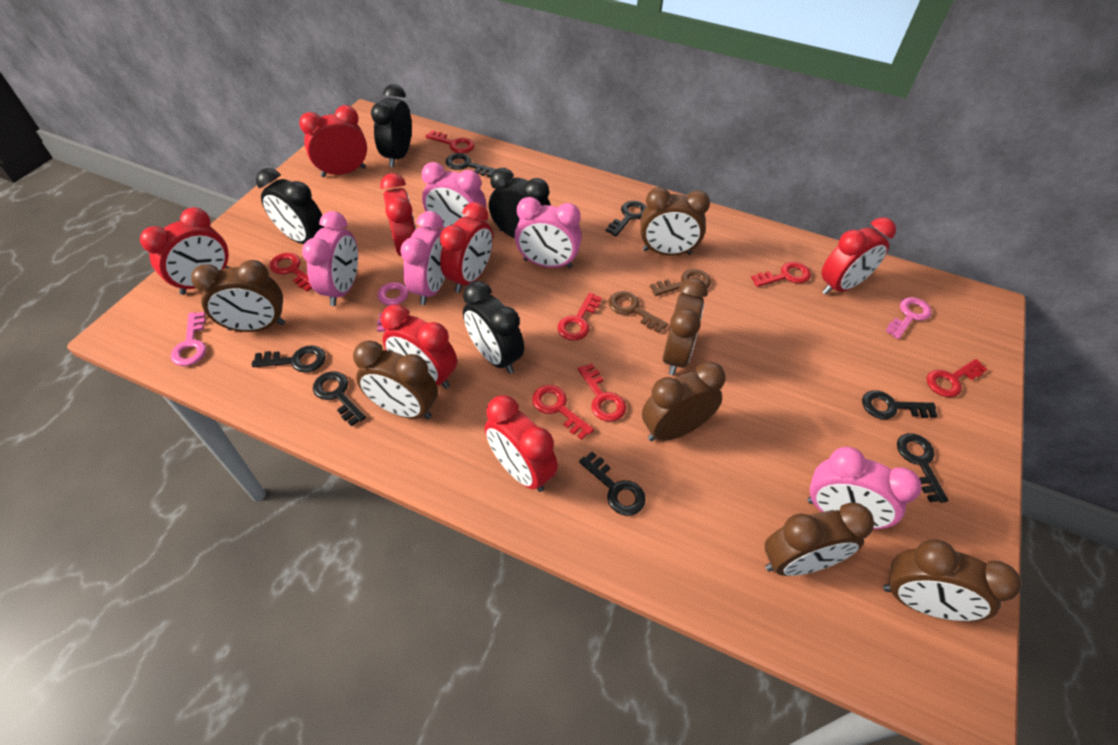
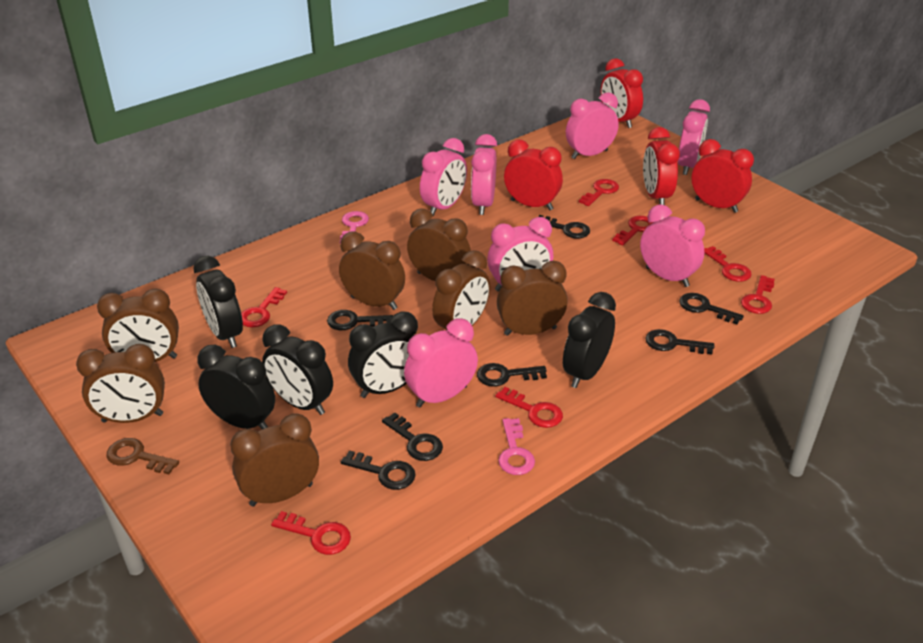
black clock: 4 -> 5
brown key: 2 -> 1
pink clock: 5 -> 7
pink key: 3 -> 2
red clock: 7 -> 4

